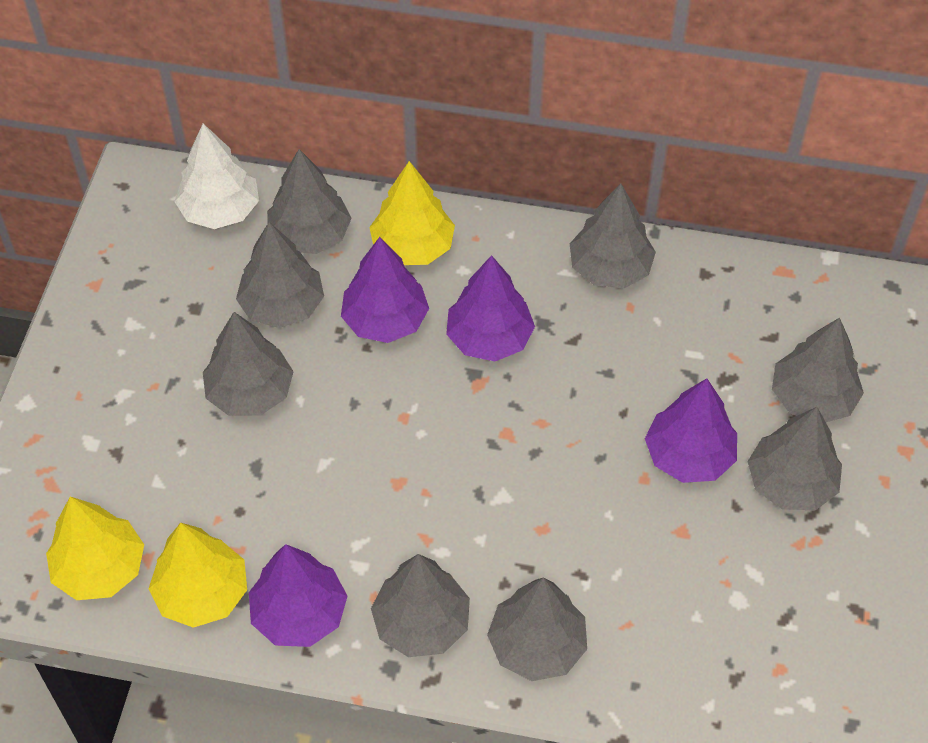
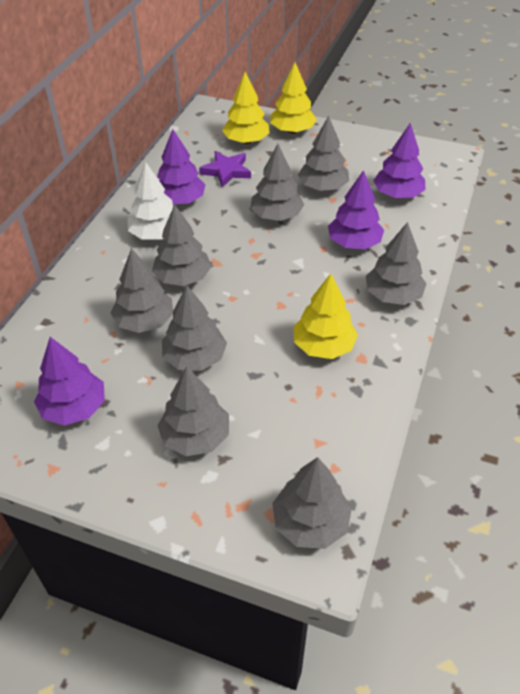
purple star: 0 -> 1

